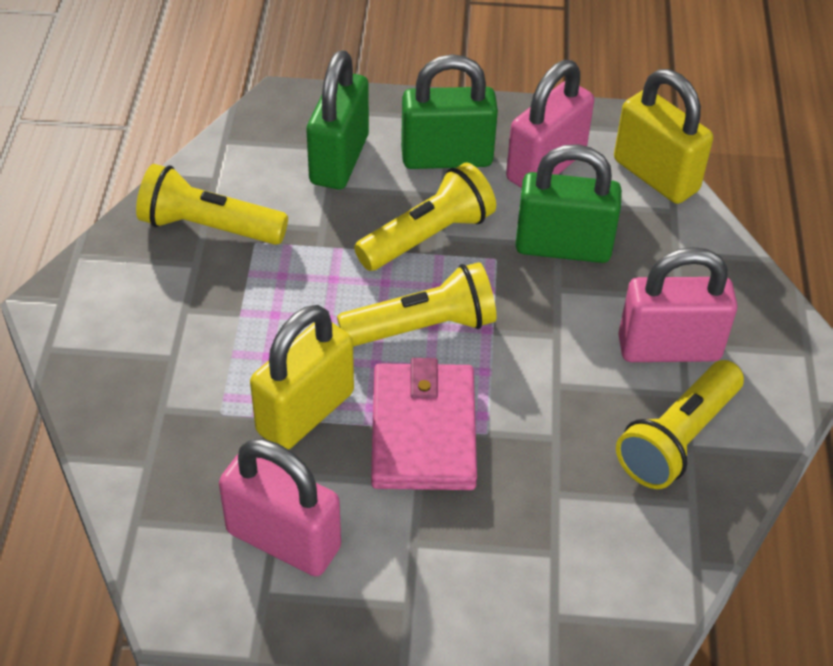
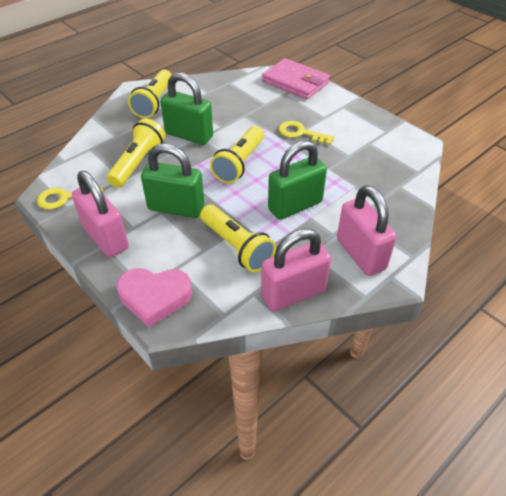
pink heart: 0 -> 1
yellow key: 0 -> 2
yellow padlock: 2 -> 0

